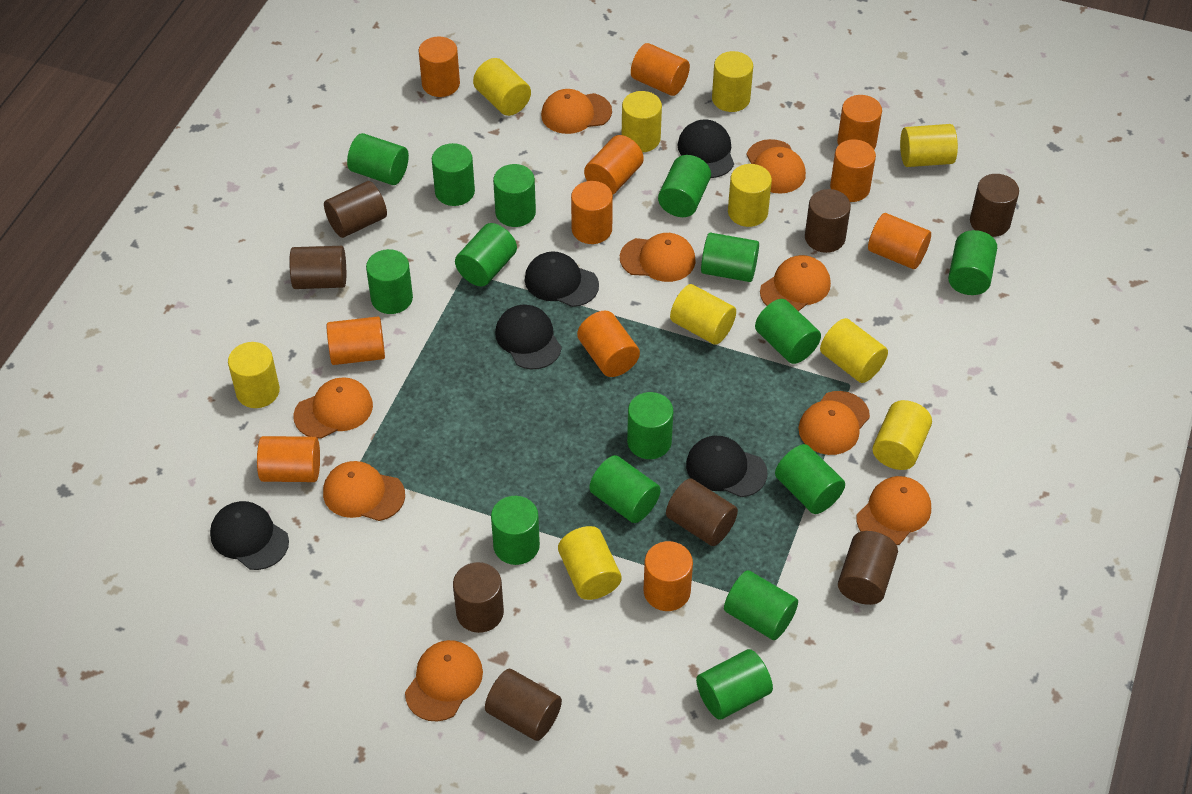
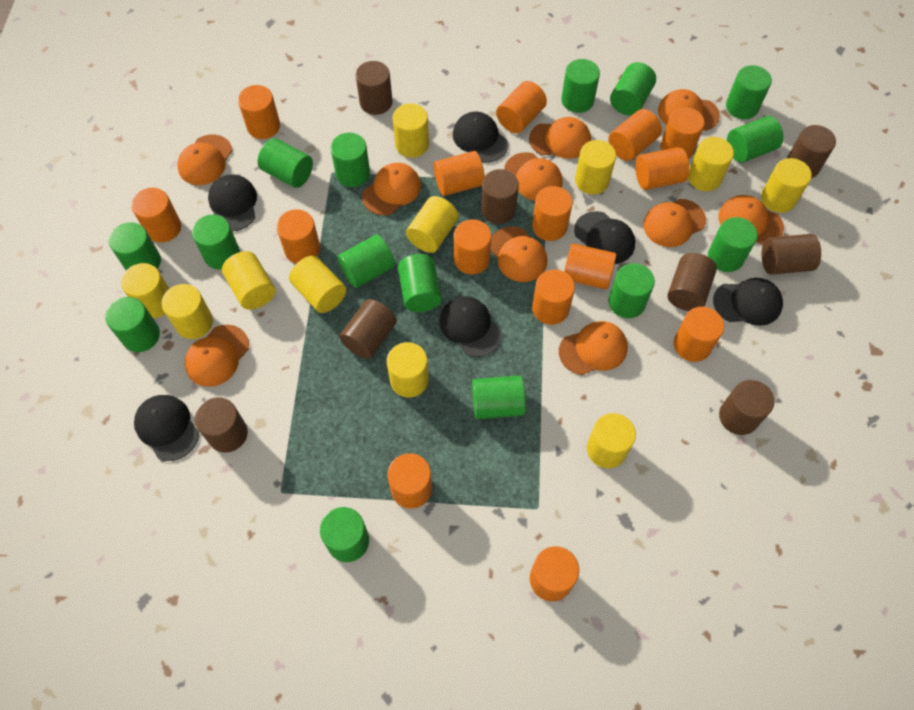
black cap: 5 -> 6
orange cap: 9 -> 10
orange cylinder: 11 -> 15
yellow cylinder: 10 -> 11

